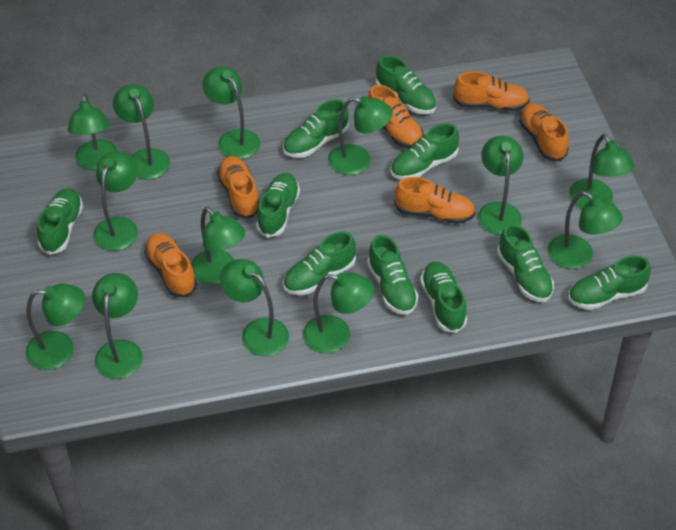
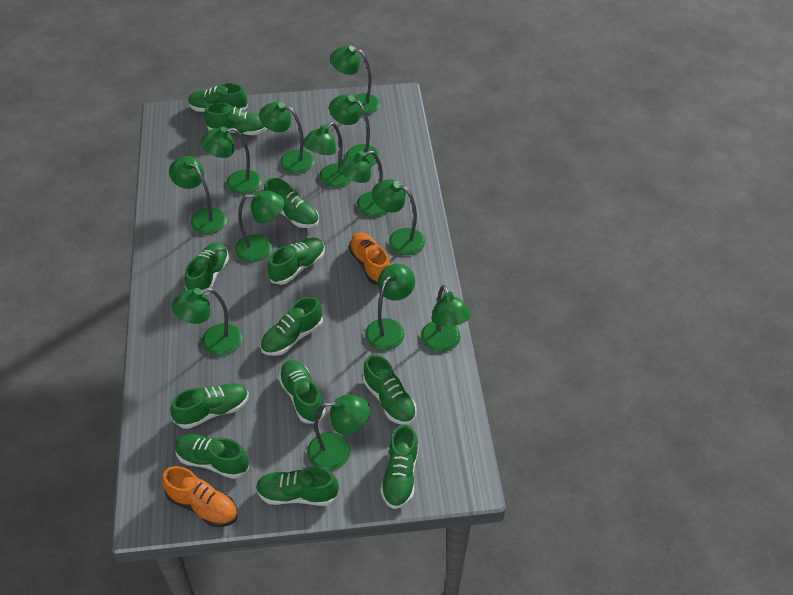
green shoe: 10 -> 12
orange shoe: 6 -> 2

